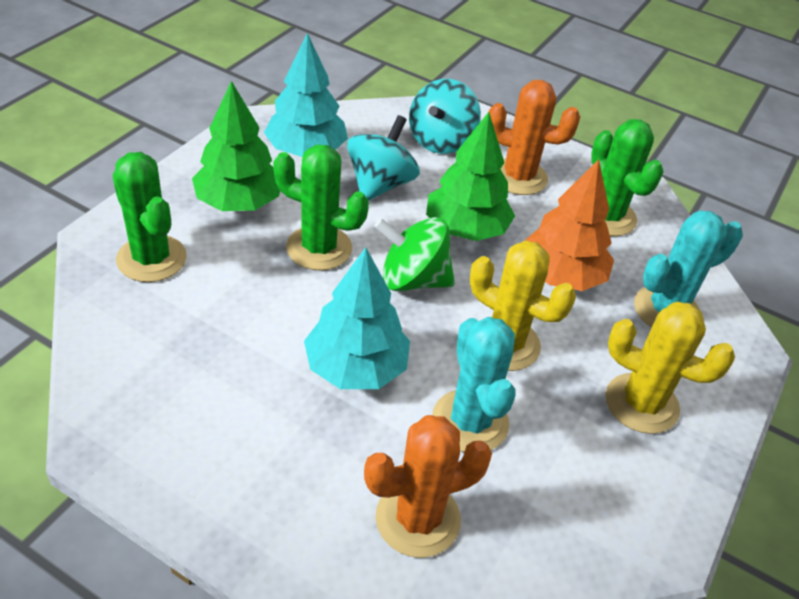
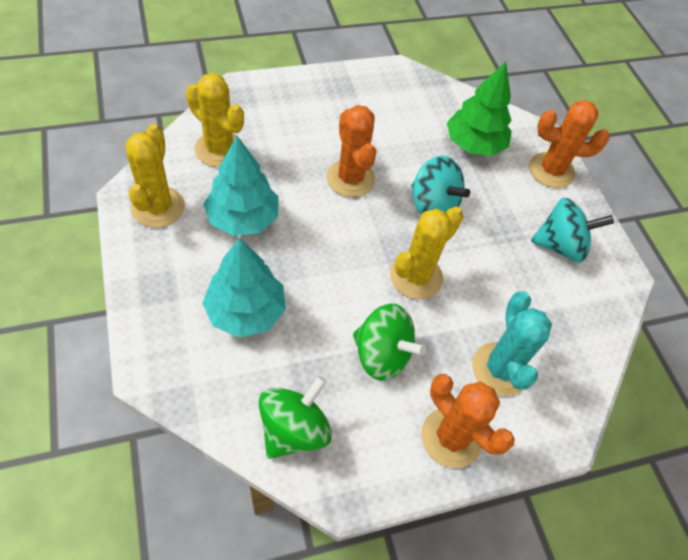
green cactus: 3 -> 0
green spinning top: 1 -> 2
green tree: 2 -> 1
orange cactus: 2 -> 3
orange tree: 1 -> 0
turquoise cactus: 2 -> 1
yellow cactus: 2 -> 3

